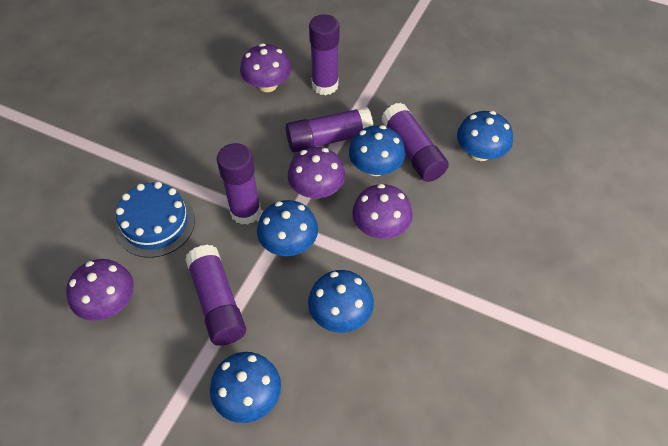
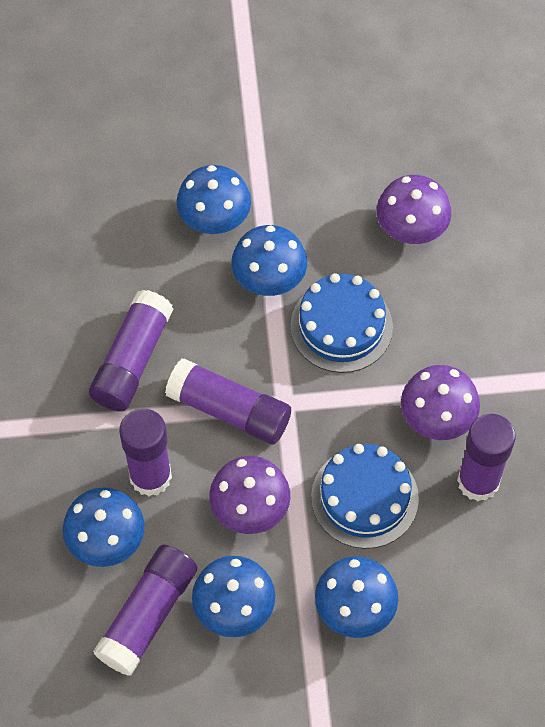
blue cake: 1 -> 2
purple mushroom: 4 -> 3

